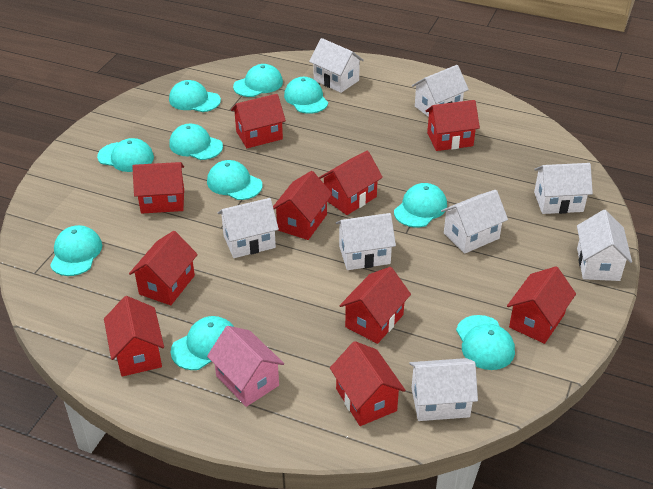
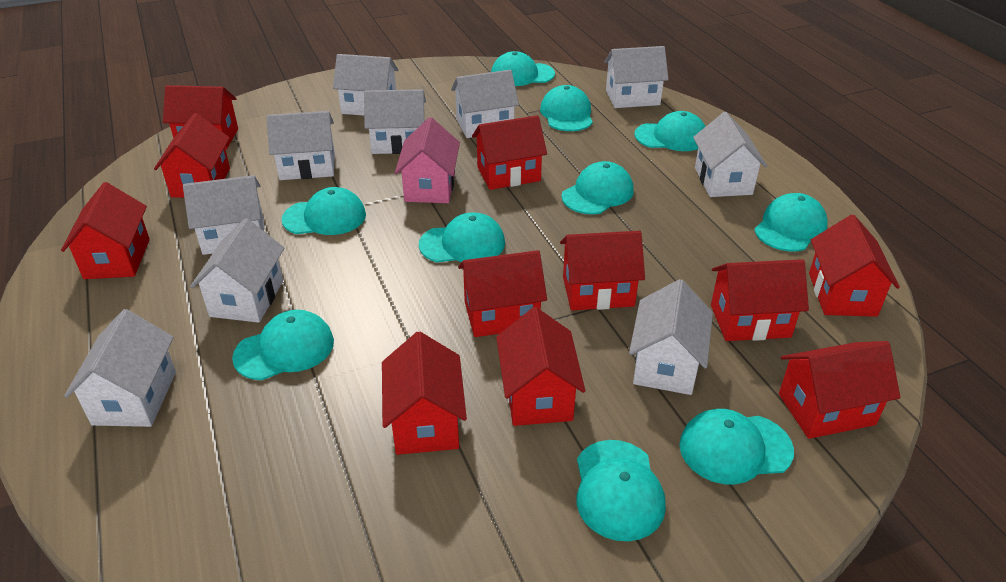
red house: 10 -> 11
white house: 8 -> 10

